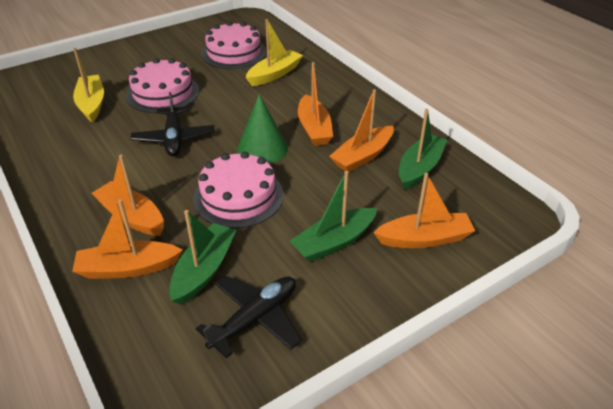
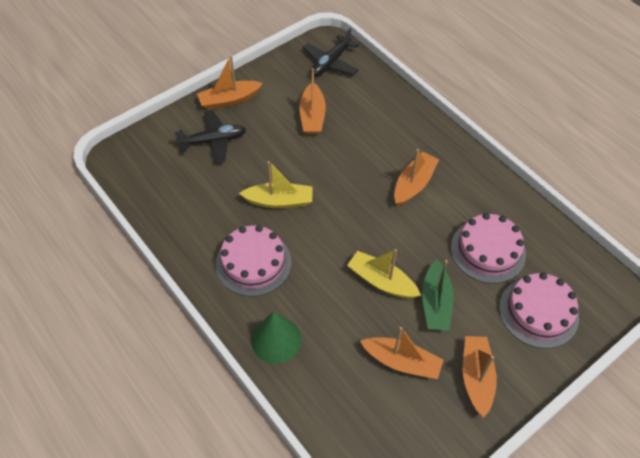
green boat: 3 -> 1

